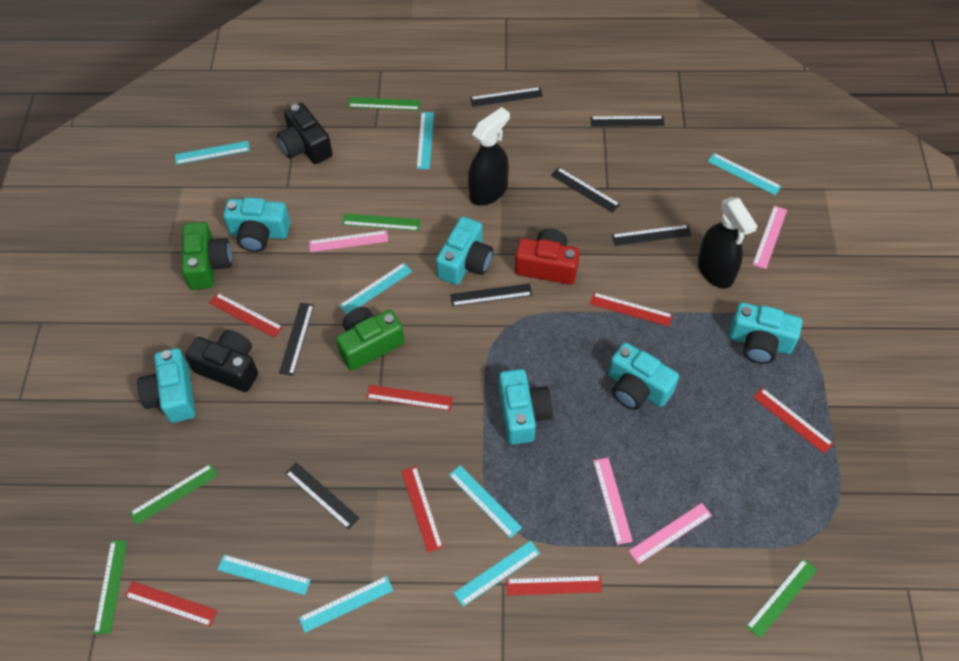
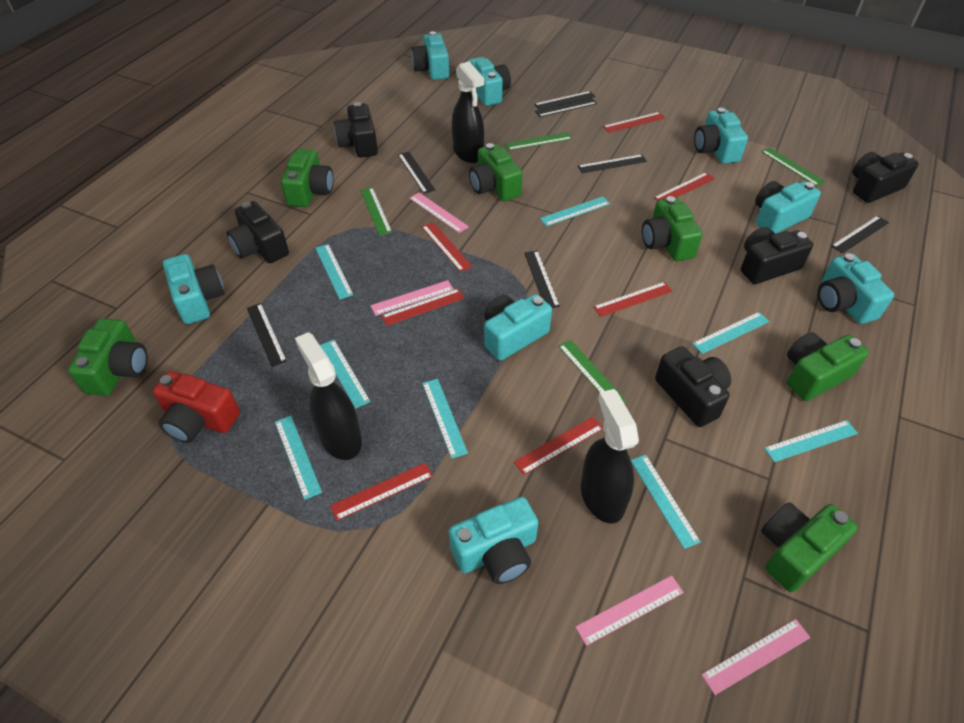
black camera: 2 -> 5
black spray bottle: 2 -> 3
green camera: 2 -> 6
green ruler: 5 -> 4
turquoise camera: 6 -> 8

